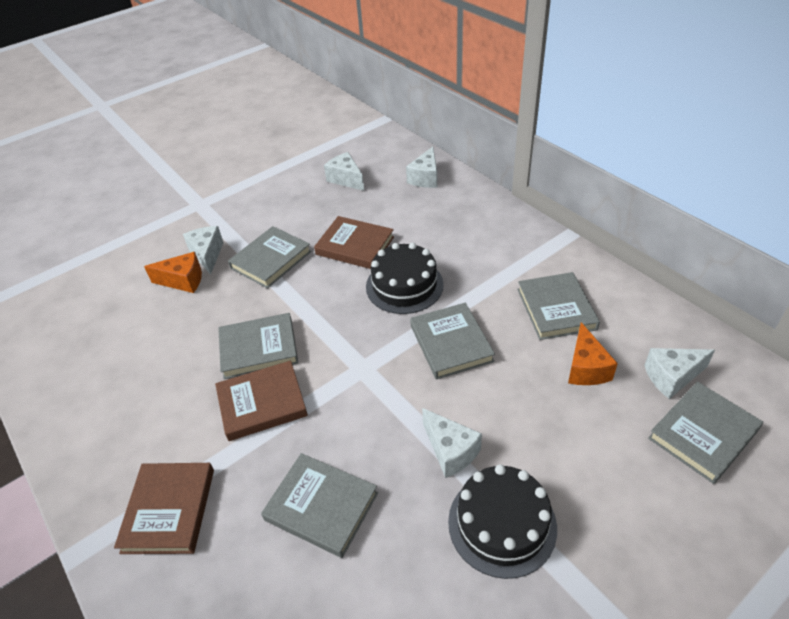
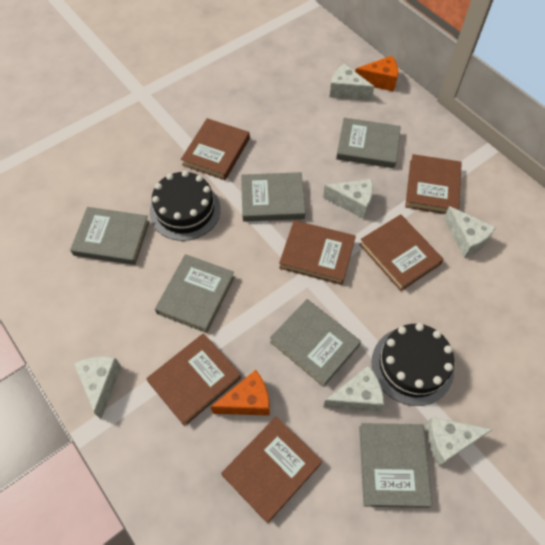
brown book: 3 -> 6
white cheese: 5 -> 6

